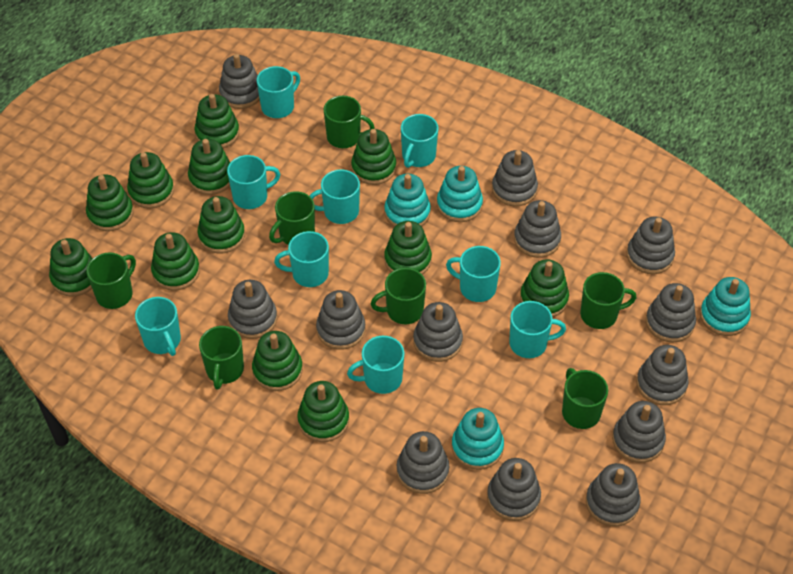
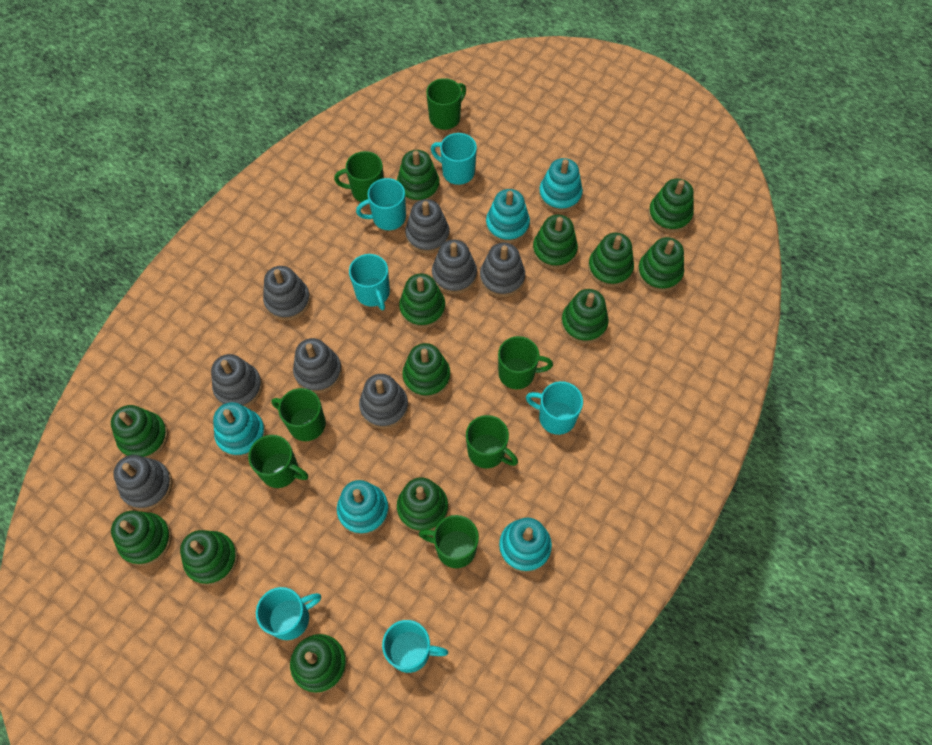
green stacking toy: 12 -> 13
grey stacking toy: 13 -> 8
turquoise mug: 9 -> 6
turquoise stacking toy: 4 -> 5

